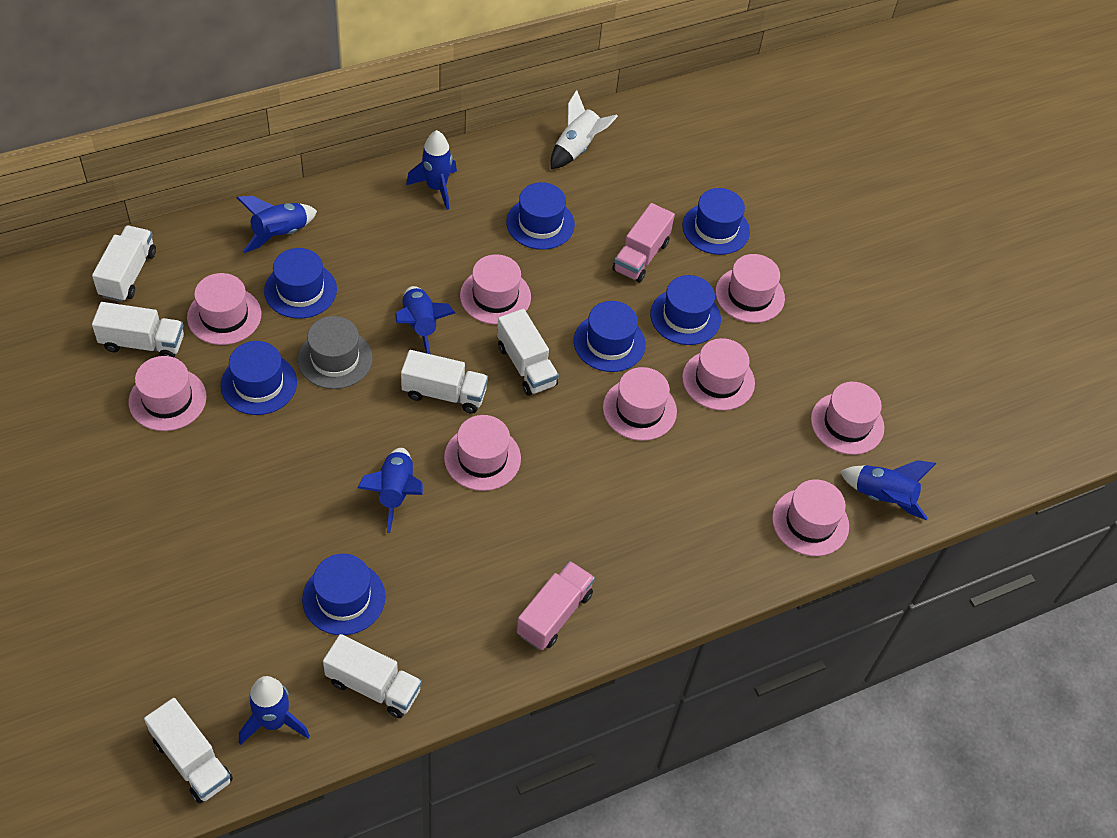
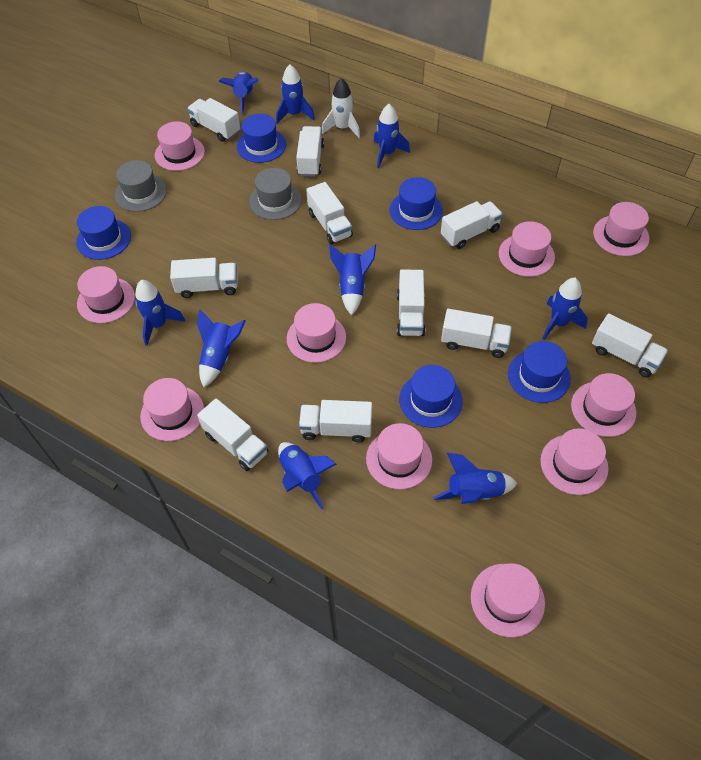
blue hat: 7 -> 5
blue rocket: 6 -> 9
grey hat: 1 -> 2
pink hat: 9 -> 10
pink truck: 2 -> 0
white truck: 6 -> 10

